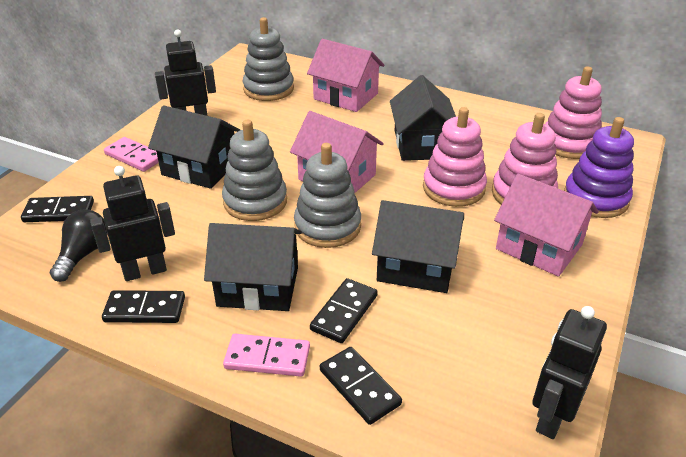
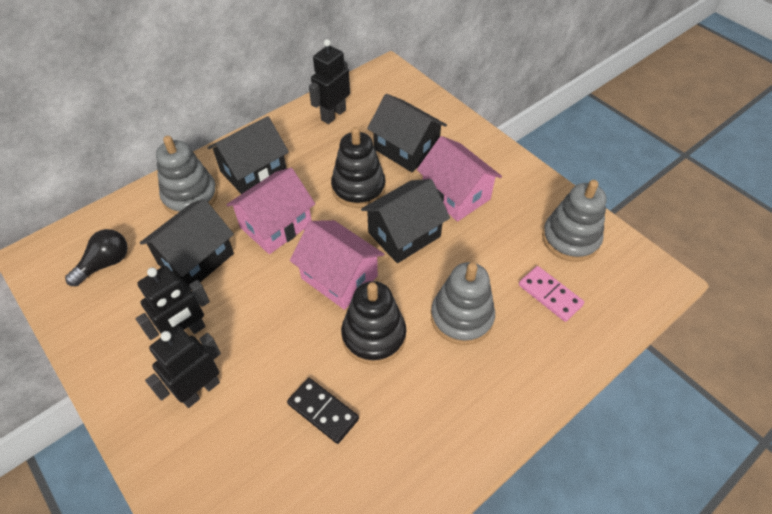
black domino: 4 -> 1
black stacking toy: 0 -> 2
pink domino: 2 -> 1
pink stacking toy: 3 -> 0
purple stacking toy: 1 -> 0

